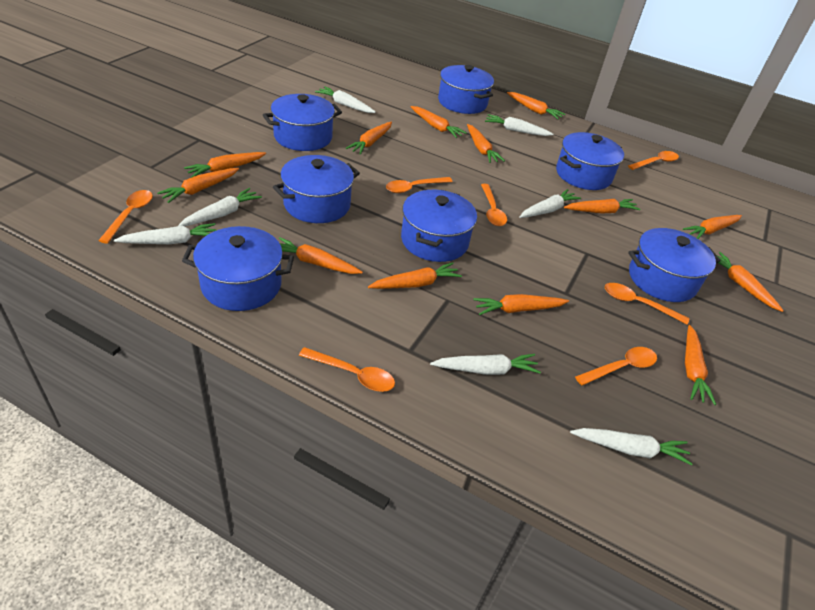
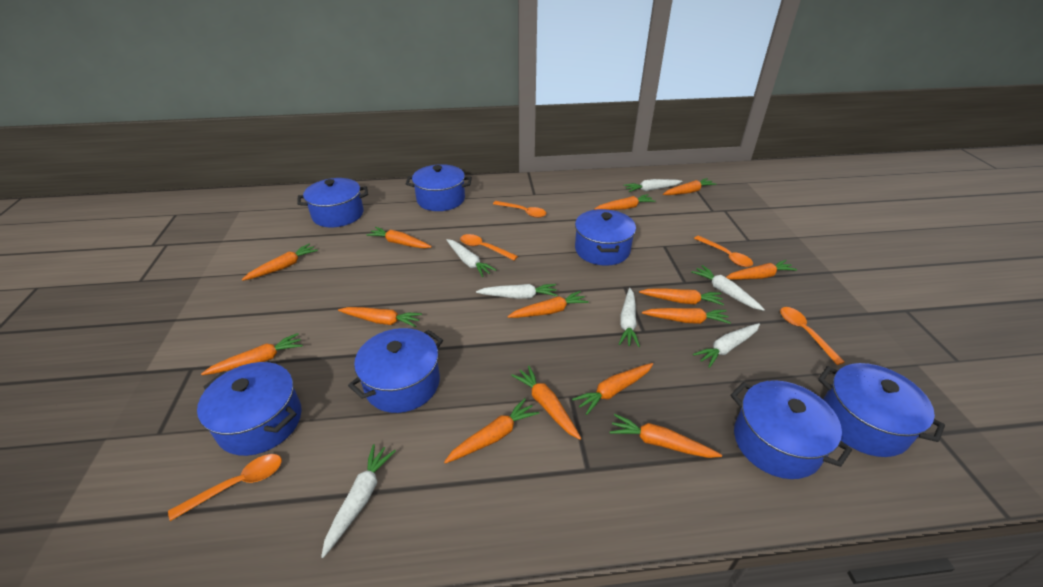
orange carrot: 13 -> 14
orange spoon: 7 -> 5

